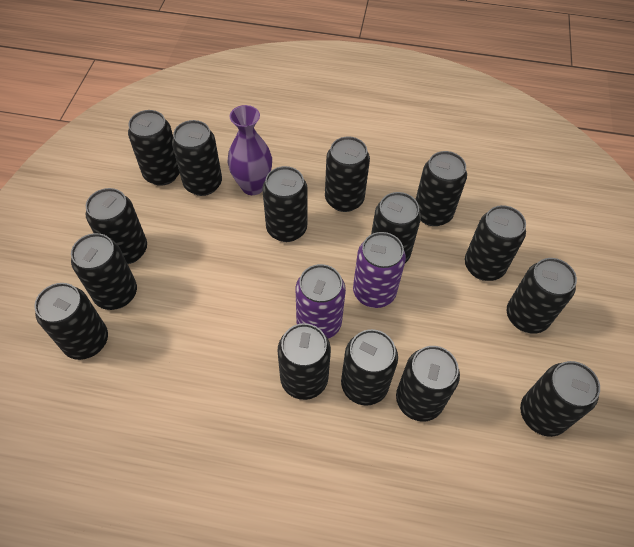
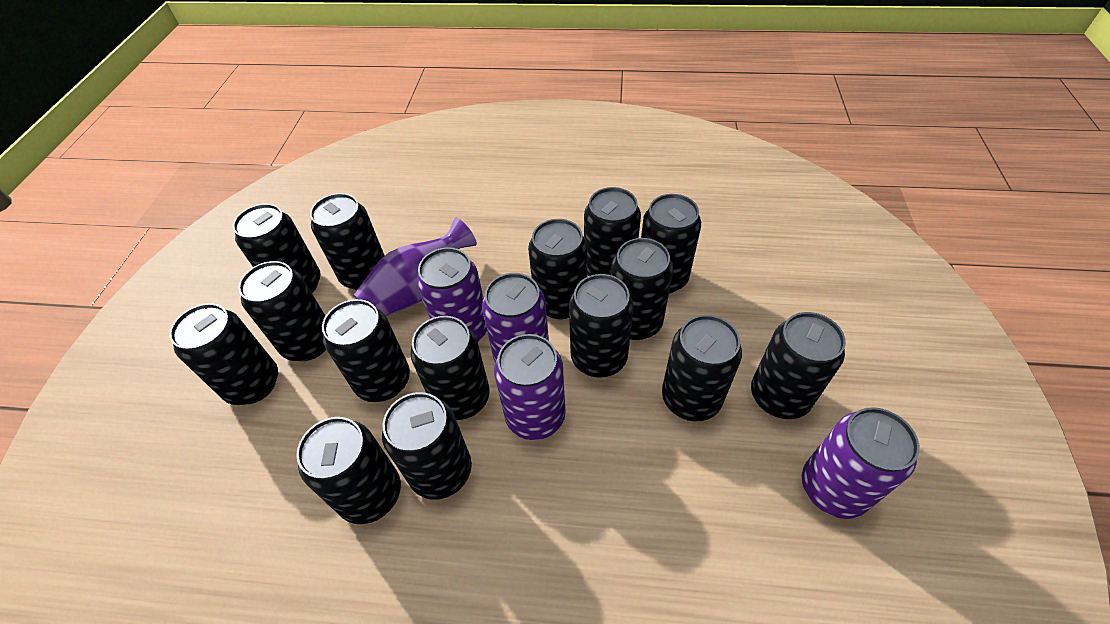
purple can: 2 -> 4

